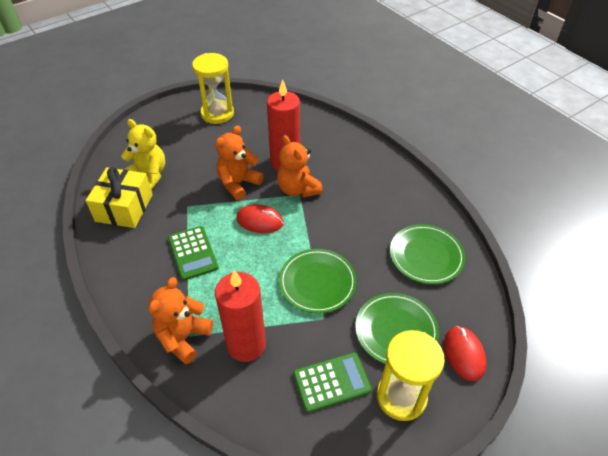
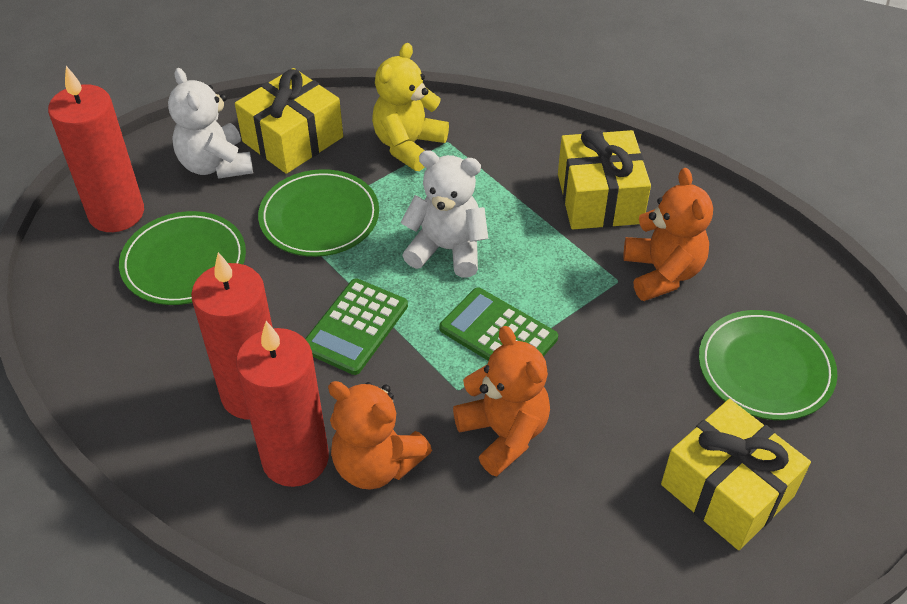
red candle: 2 -> 3
red mouse: 2 -> 0
white teddy bear: 0 -> 2
yellow gift: 1 -> 3
yellow hourglass: 2 -> 0

